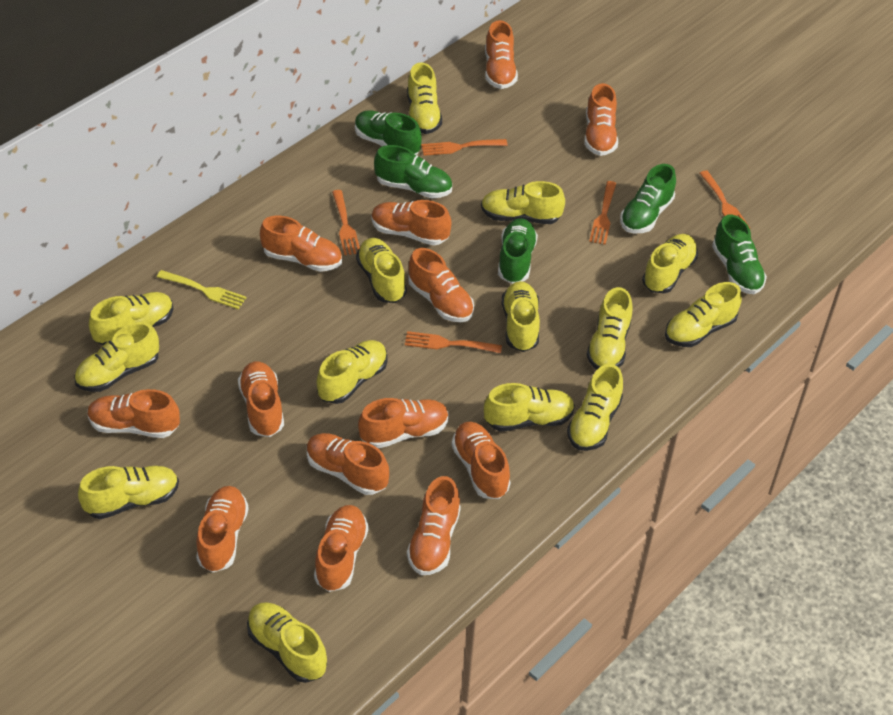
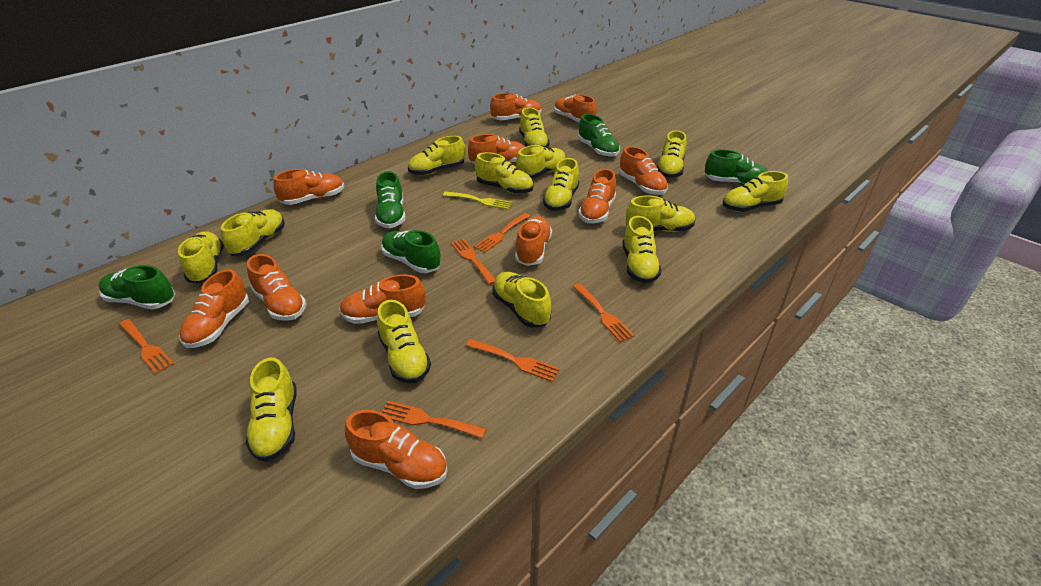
orange fork: 5 -> 6
orange shoe: 13 -> 11

